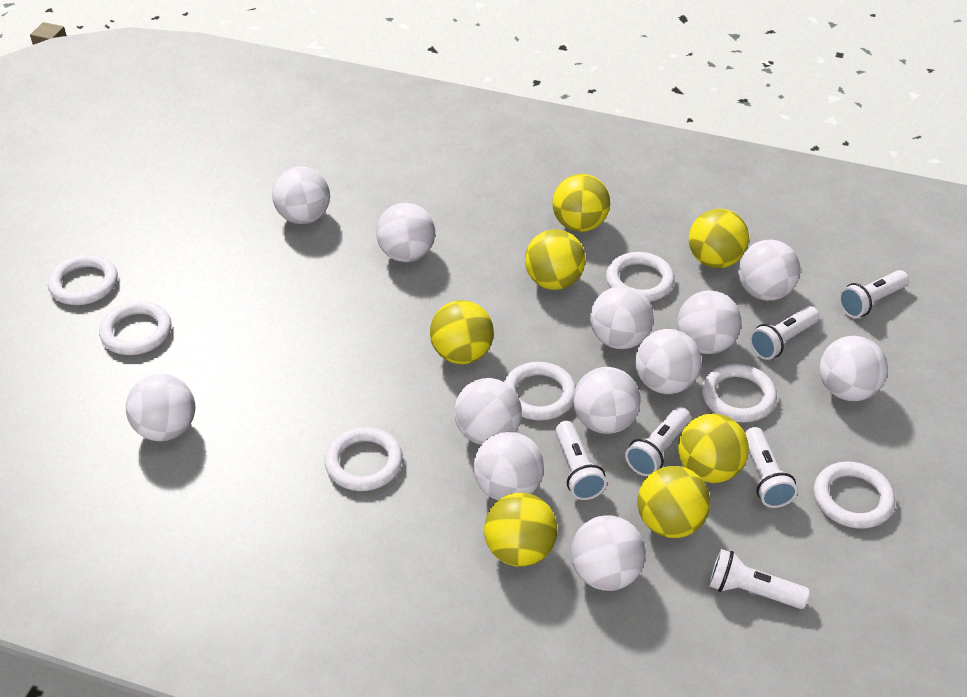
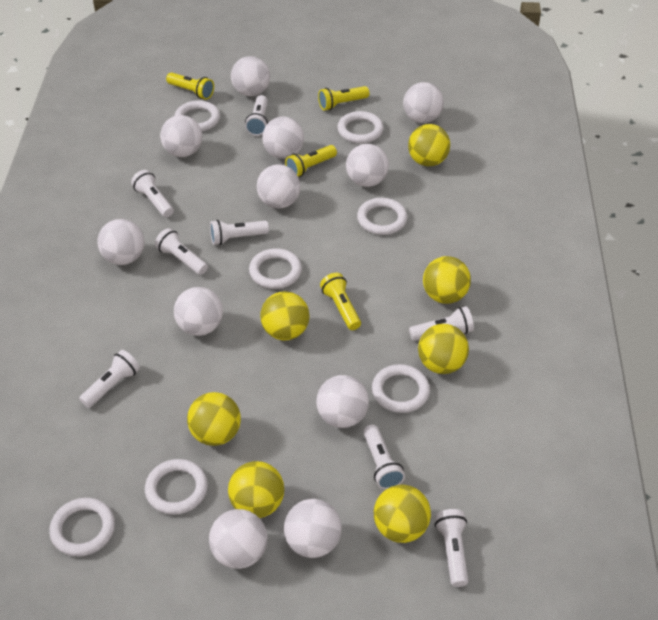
white ball: 12 -> 11
white flashlight: 6 -> 8
yellow flashlight: 0 -> 4

